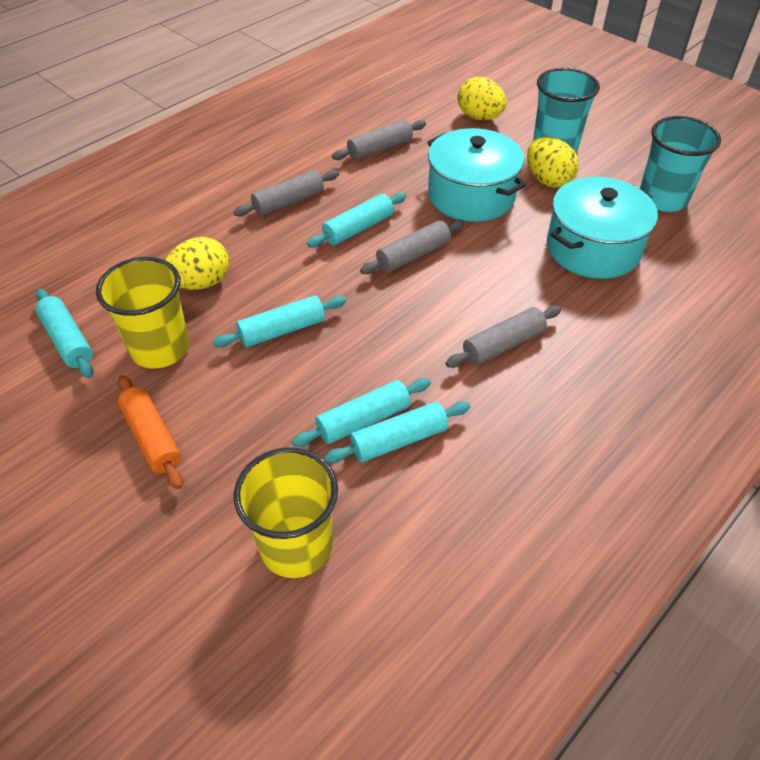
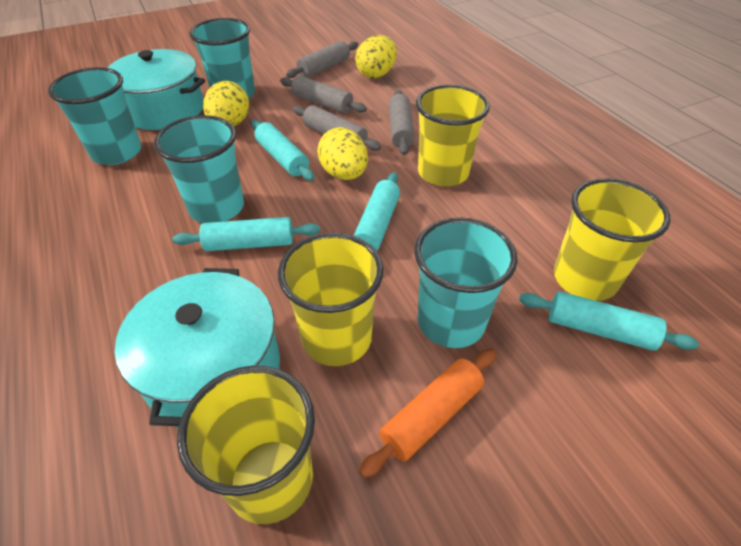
turquoise cup: 2 -> 4
turquoise rolling pin: 5 -> 4
yellow cup: 2 -> 4

